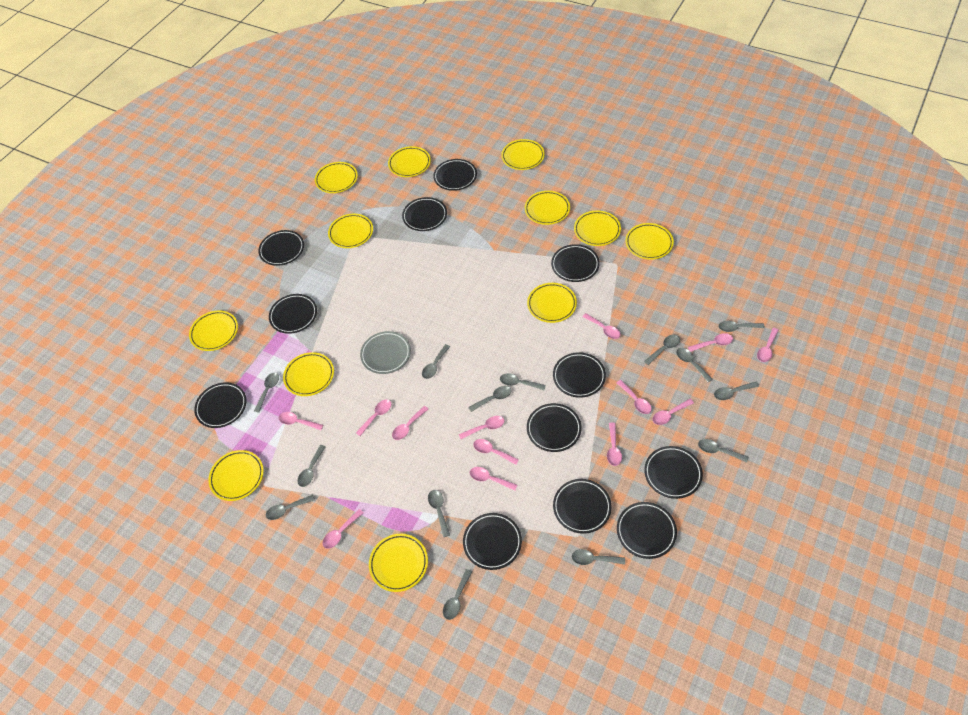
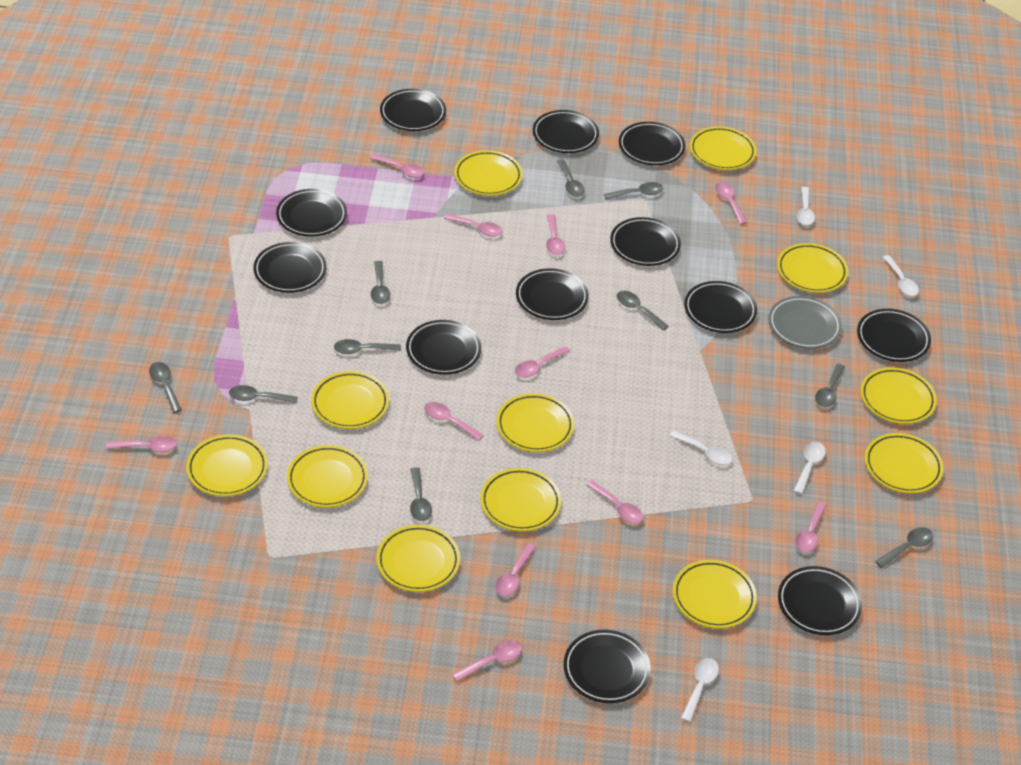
grey spoon: 14 -> 10
pink spoon: 13 -> 11
white spoon: 0 -> 5

